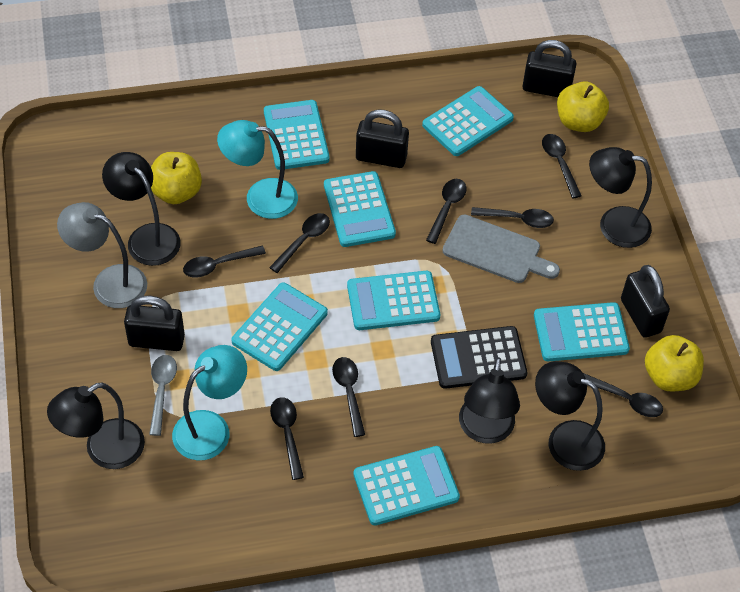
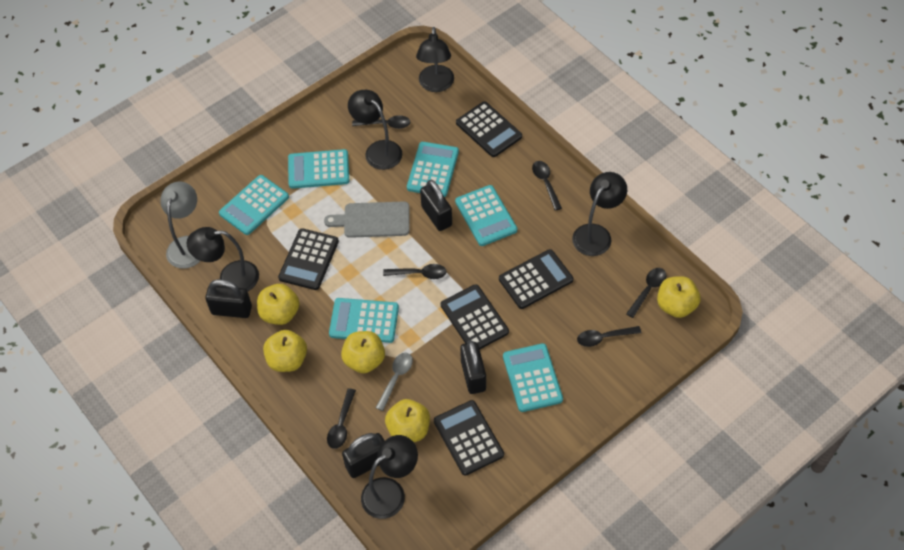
black calculator: 1 -> 5
black spoon: 8 -> 6
turquoise calculator: 7 -> 6
turquoise lamp: 2 -> 0
yellow apple: 3 -> 5

